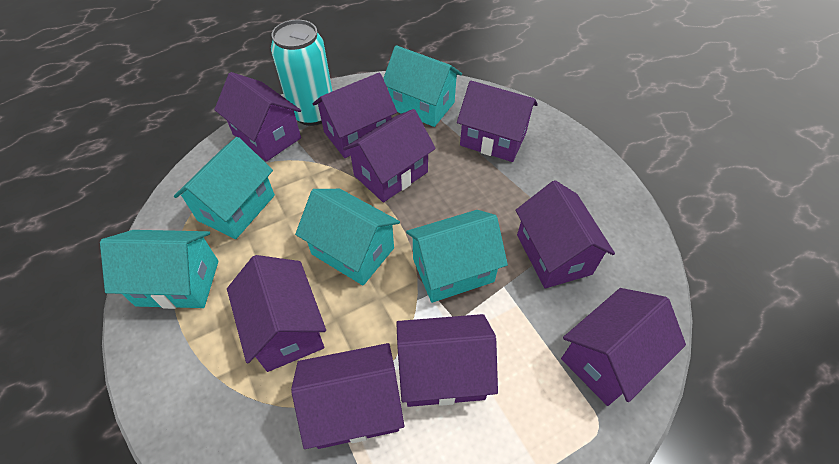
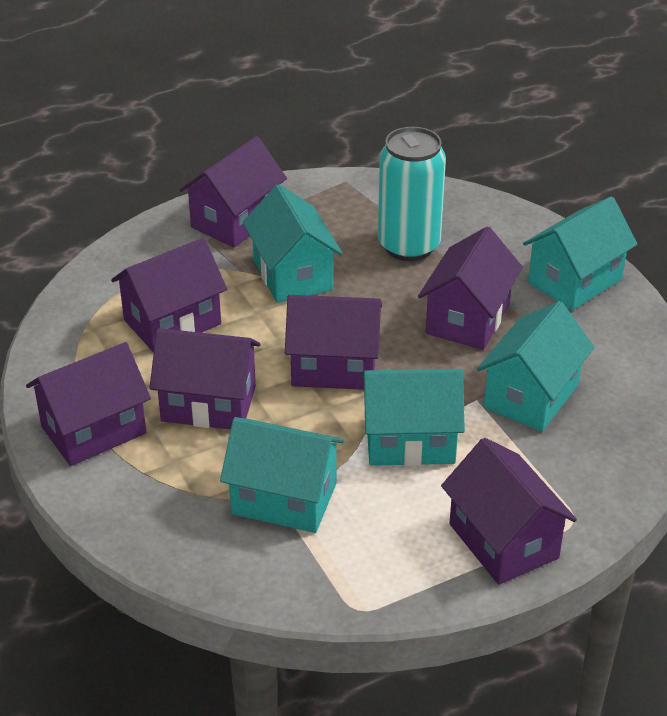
purple house: 9 -> 7

